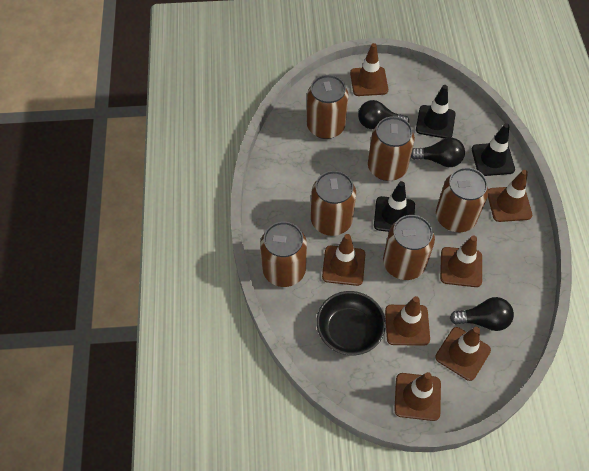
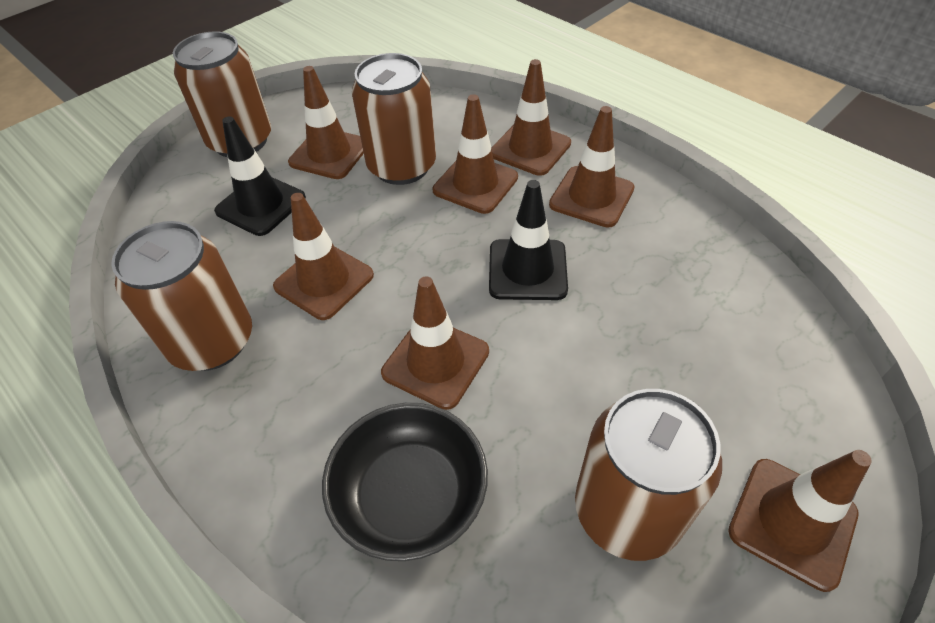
black light bulb: 3 -> 0
black traffic cone: 3 -> 2
brown can: 6 -> 4

